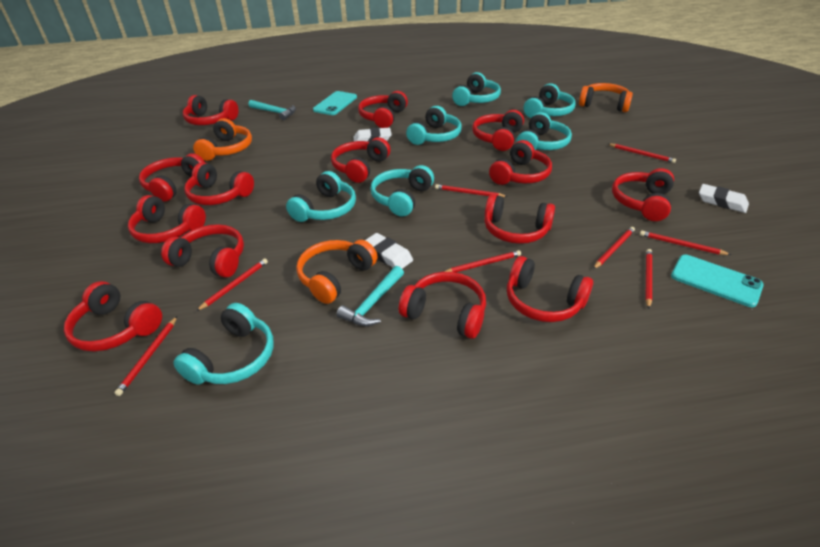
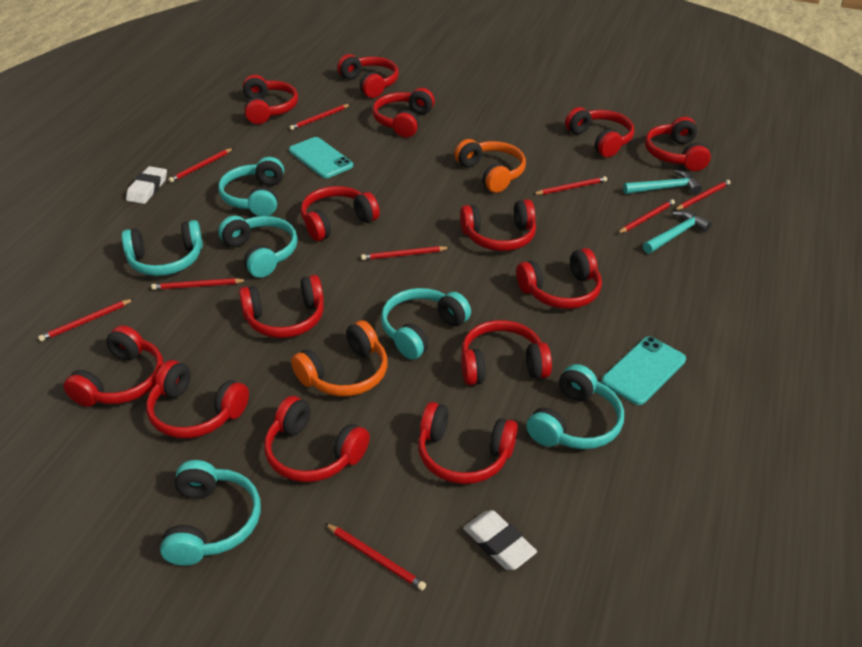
orange headphones: 3 -> 2
red pencil: 8 -> 9
turquoise headphones: 7 -> 6
white eraser: 3 -> 2

